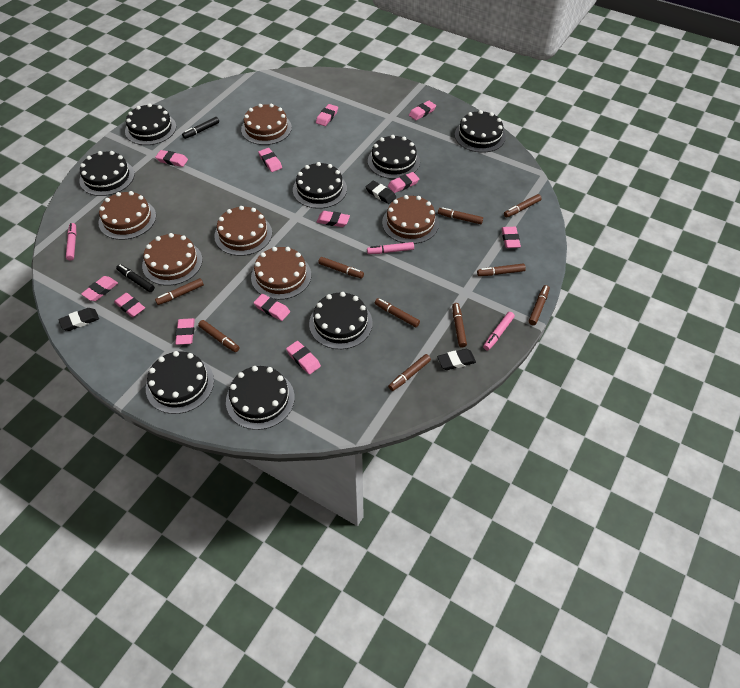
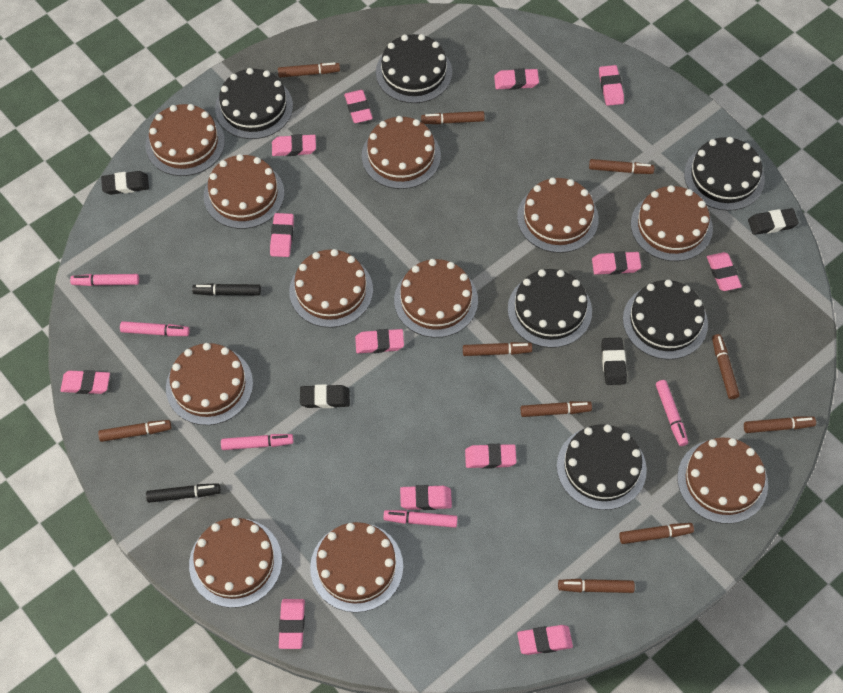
black cake: 8 -> 6
black eraser: 3 -> 4
brown cake: 6 -> 11
pink eraser: 12 -> 13
pink marker: 3 -> 5

